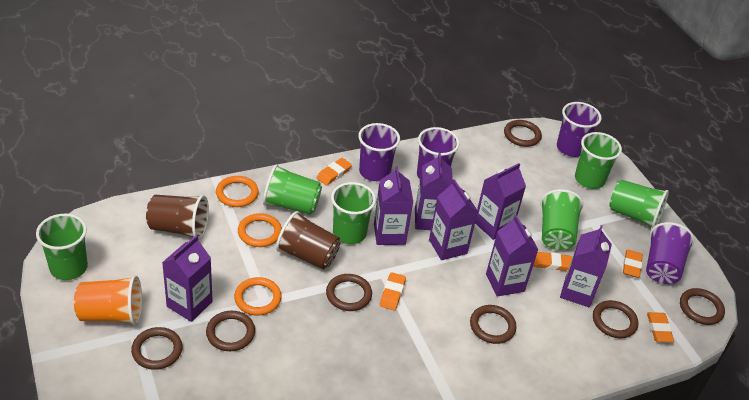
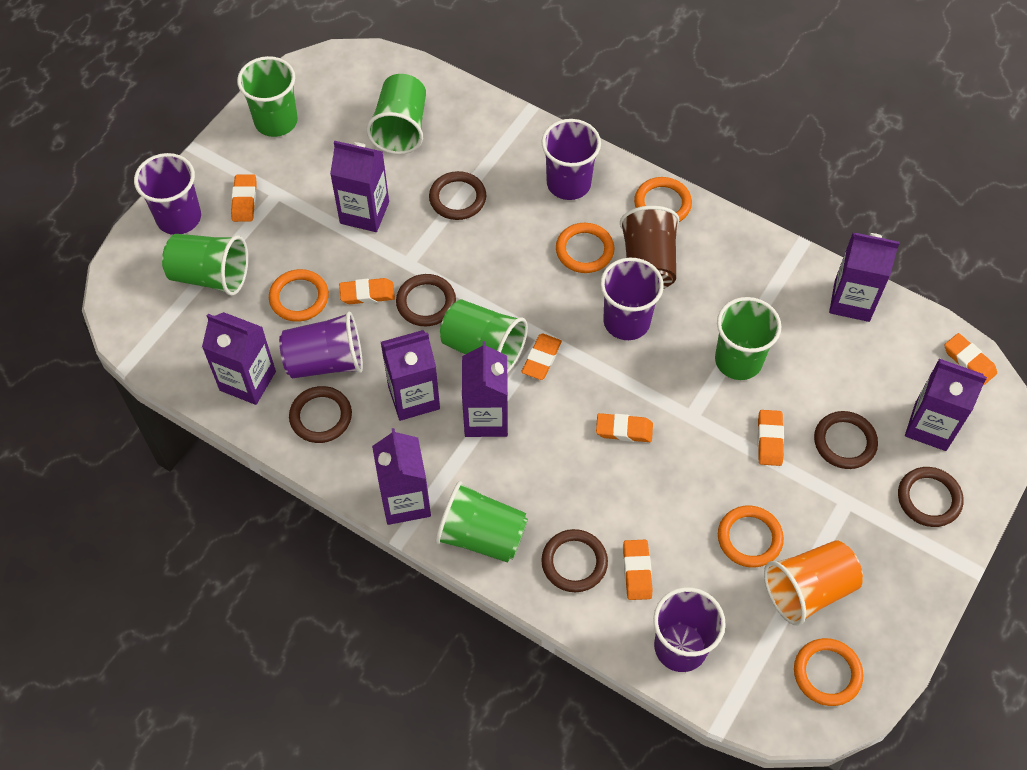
brown cup: 2 -> 1
brown ring: 7 -> 6
orange eraser: 5 -> 7
orange ring: 3 -> 5
purple cup: 4 -> 5

